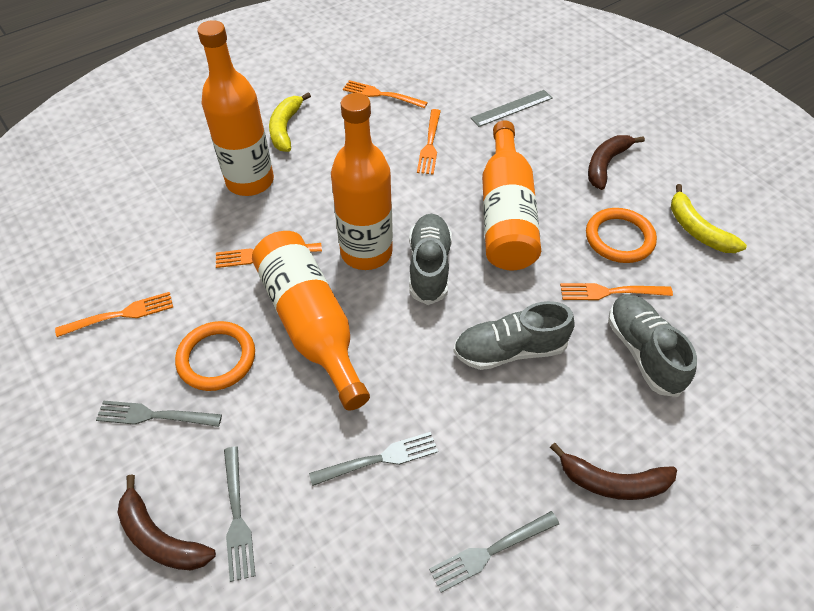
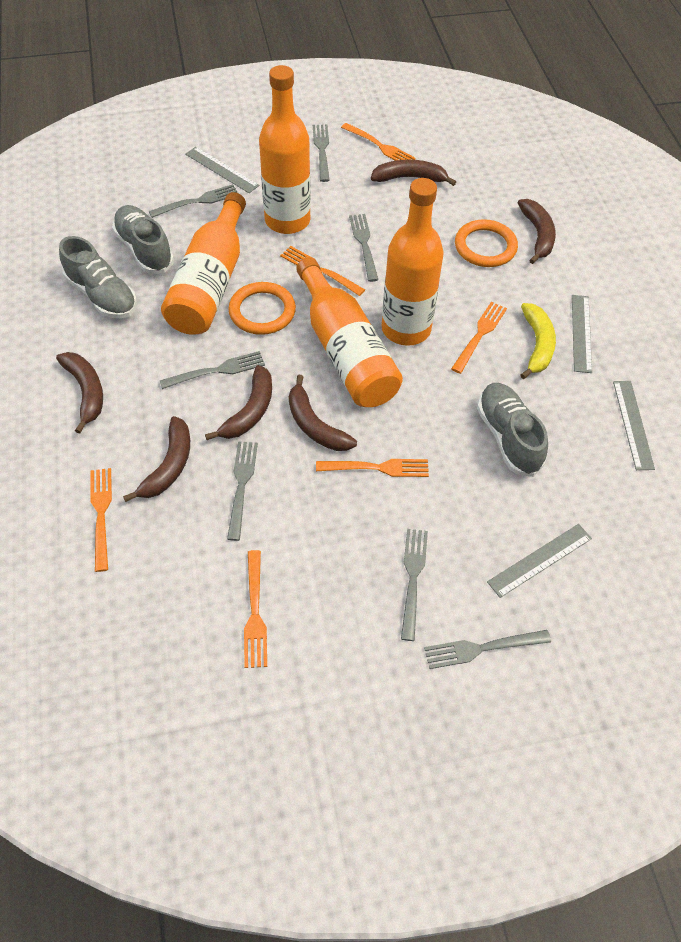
brown banana: 3 -> 6
grey fork: 4 -> 7
grey ruler: 1 -> 4
orange fork: 5 -> 6
yellow banana: 2 -> 1

